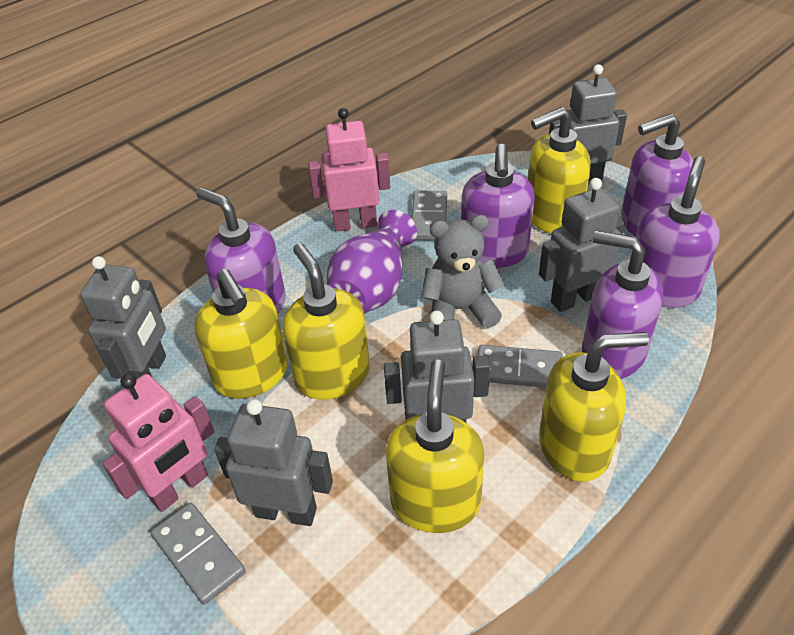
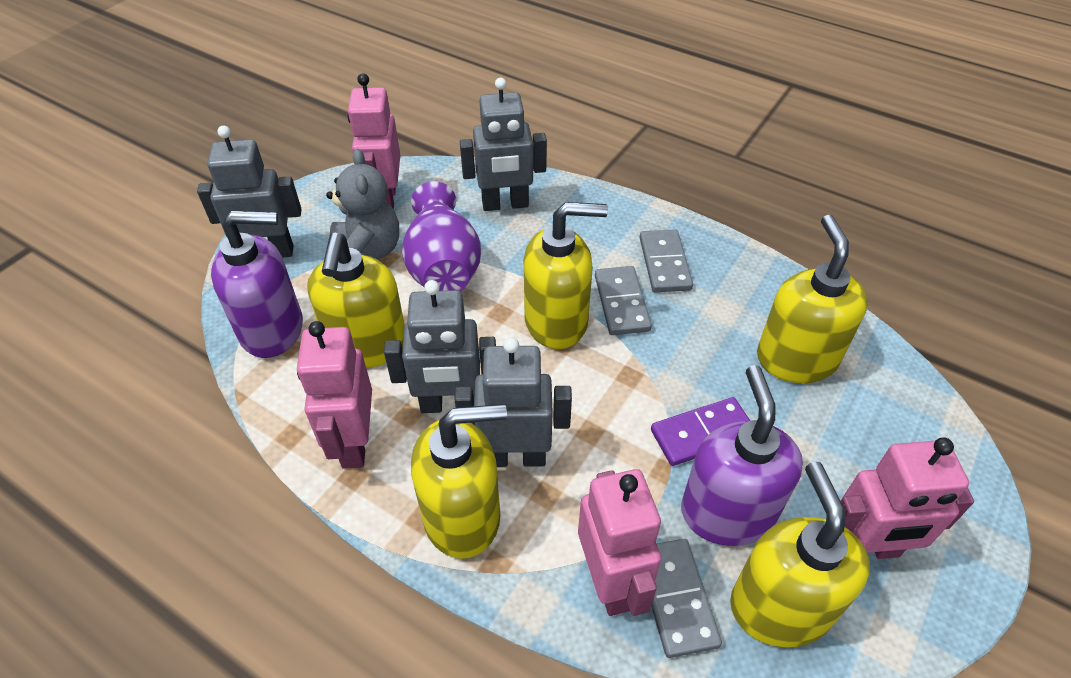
grey robot: 5 -> 4
pink robot: 2 -> 4
purple domino: 0 -> 1
purple soap dispenser: 5 -> 2

